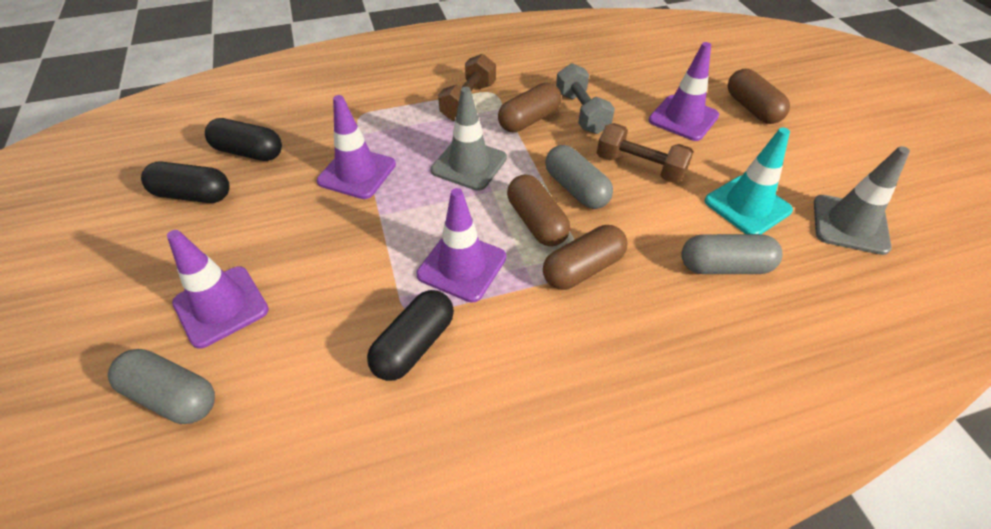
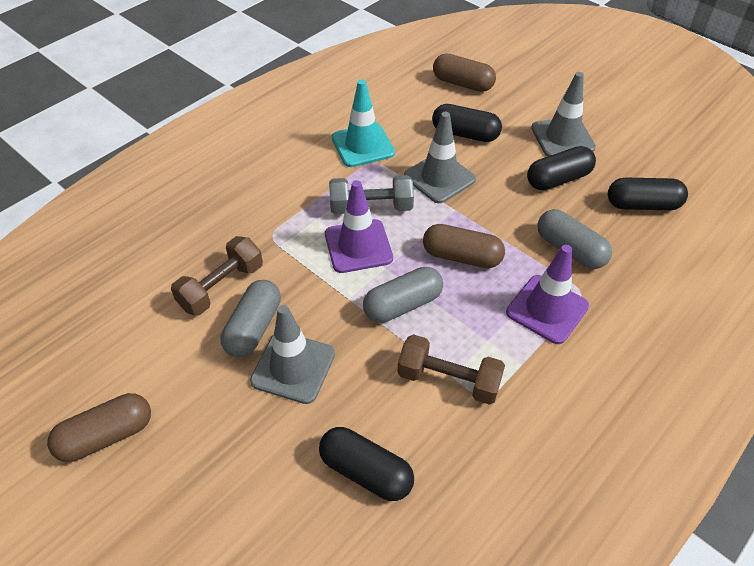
black capsule: 3 -> 4
brown capsule: 4 -> 3
grey traffic cone: 2 -> 3
purple traffic cone: 4 -> 2

